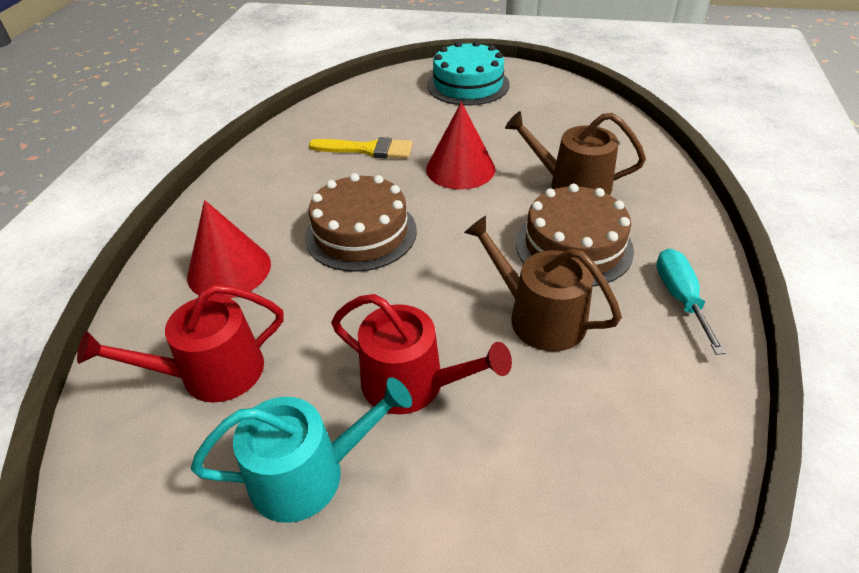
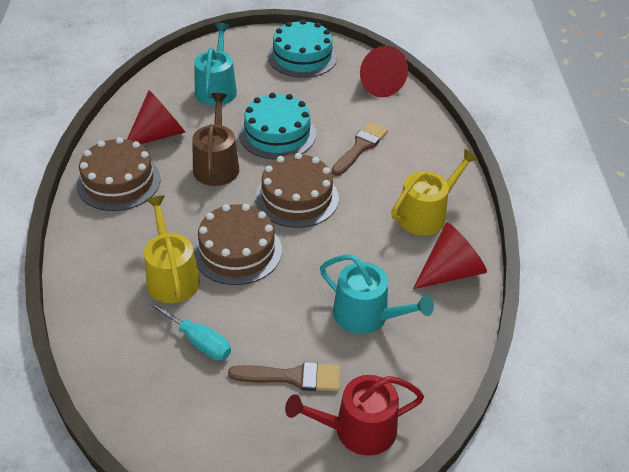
brown brush: 0 -> 2
brown cake: 2 -> 3
brown watering can: 2 -> 1
red cone: 2 -> 3
red watering can: 2 -> 1
turquoise cake: 1 -> 2
turquoise watering can: 1 -> 2
yellow brush: 1 -> 0
yellow watering can: 0 -> 2

